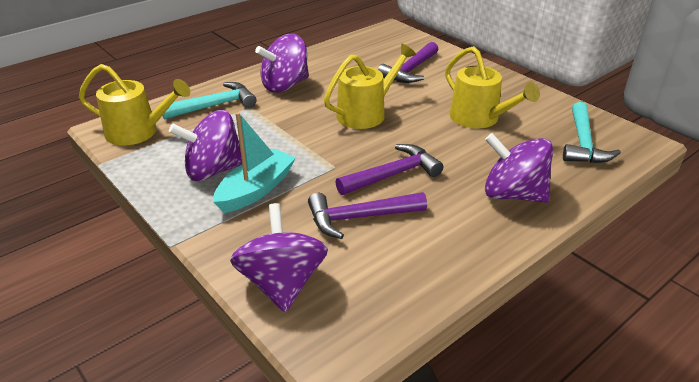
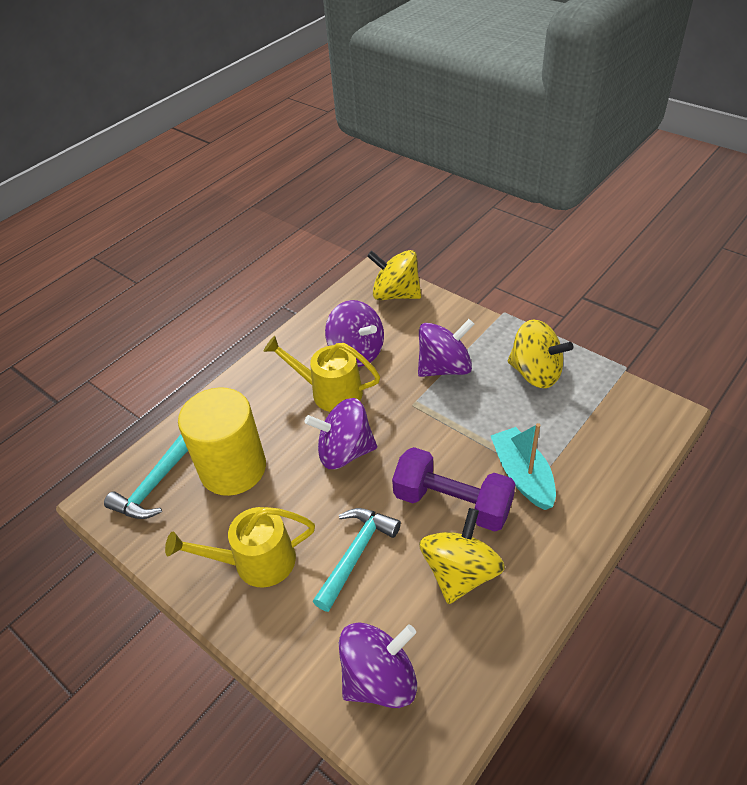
purple dumbbell: 0 -> 1
purple hammer: 3 -> 0
yellow cylinder: 0 -> 1
yellow spinning top: 0 -> 3
yellow watering can: 3 -> 2

